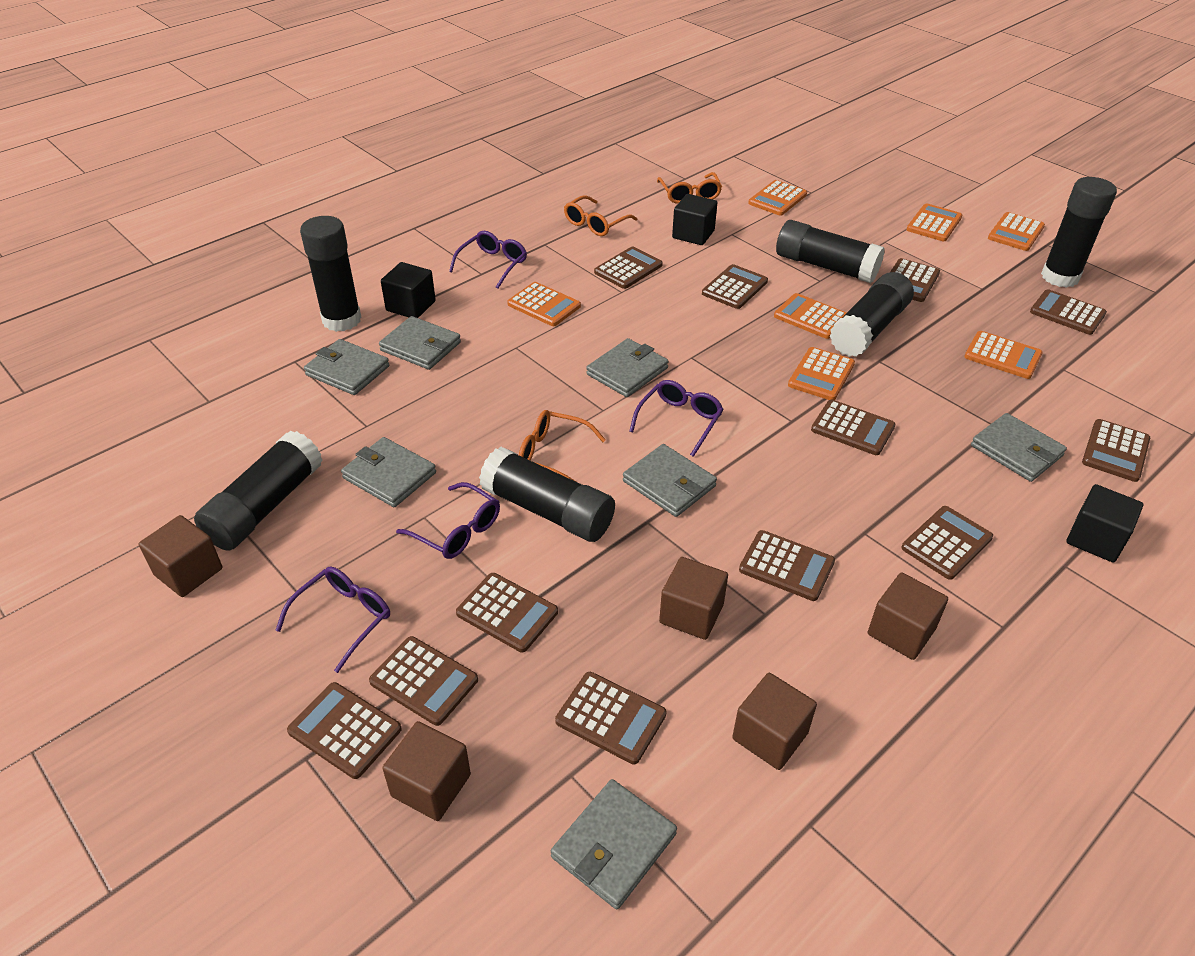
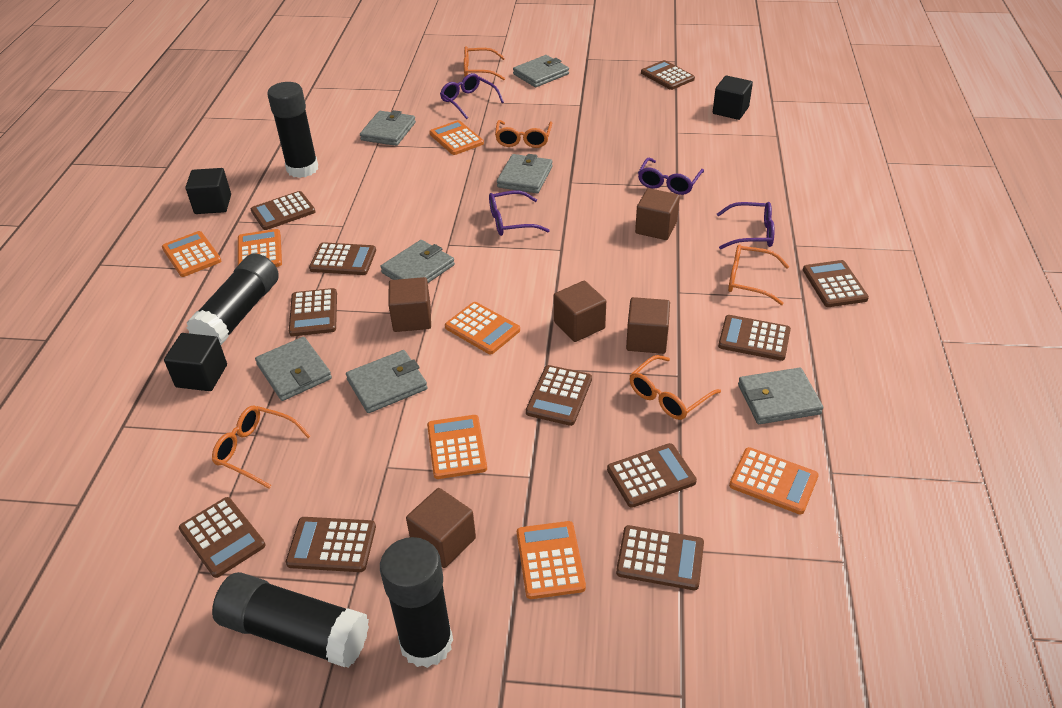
black glue stick: 6 -> 4
brown calculator: 12 -> 11
orange glasses: 3 -> 5

